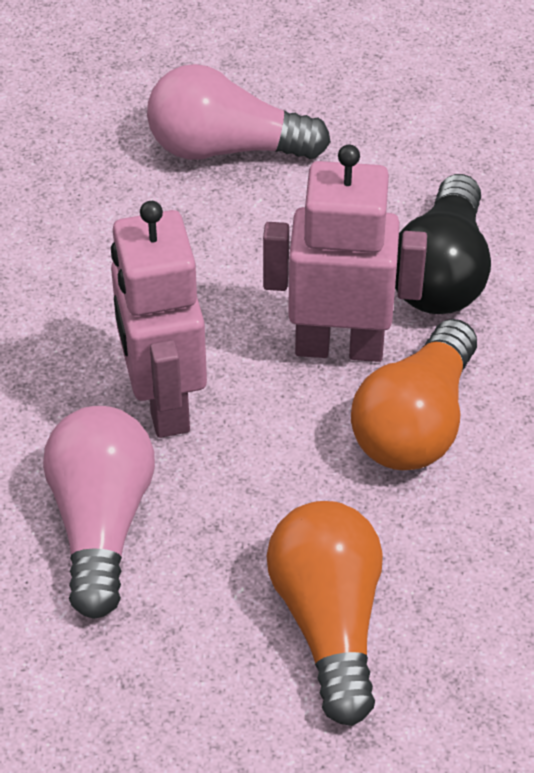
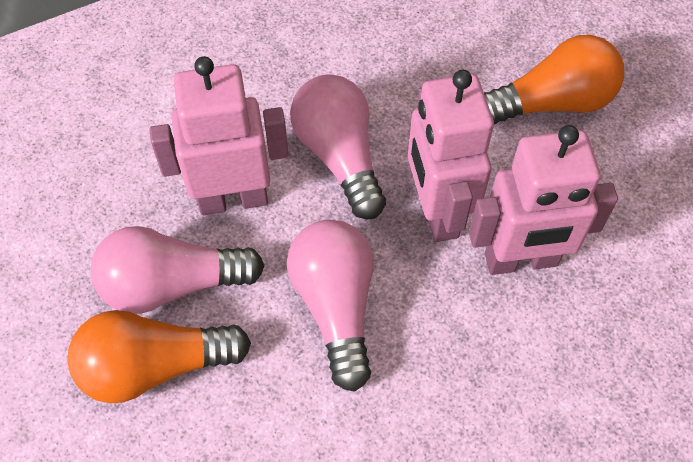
black light bulb: 1 -> 0
pink light bulb: 2 -> 3
pink robot: 2 -> 3

